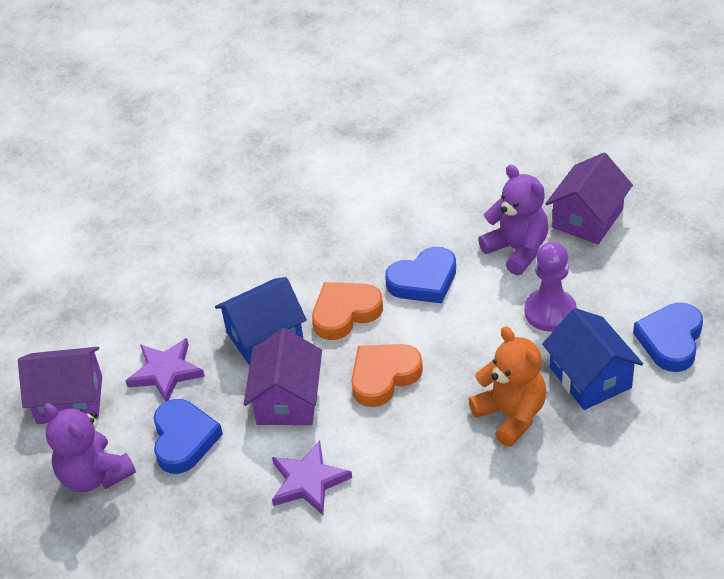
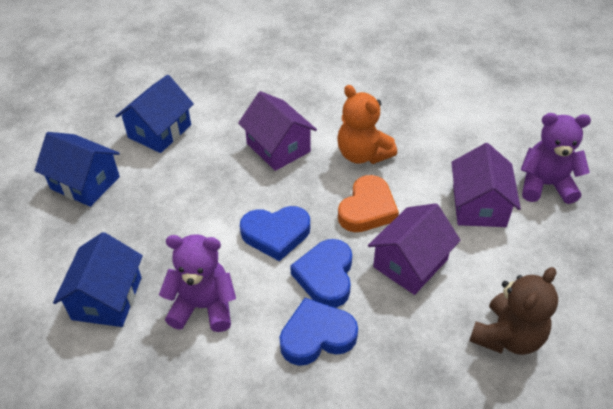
blue house: 2 -> 3
brown teddy bear: 0 -> 1
orange heart: 2 -> 1
purple pawn: 1 -> 0
purple star: 2 -> 0

